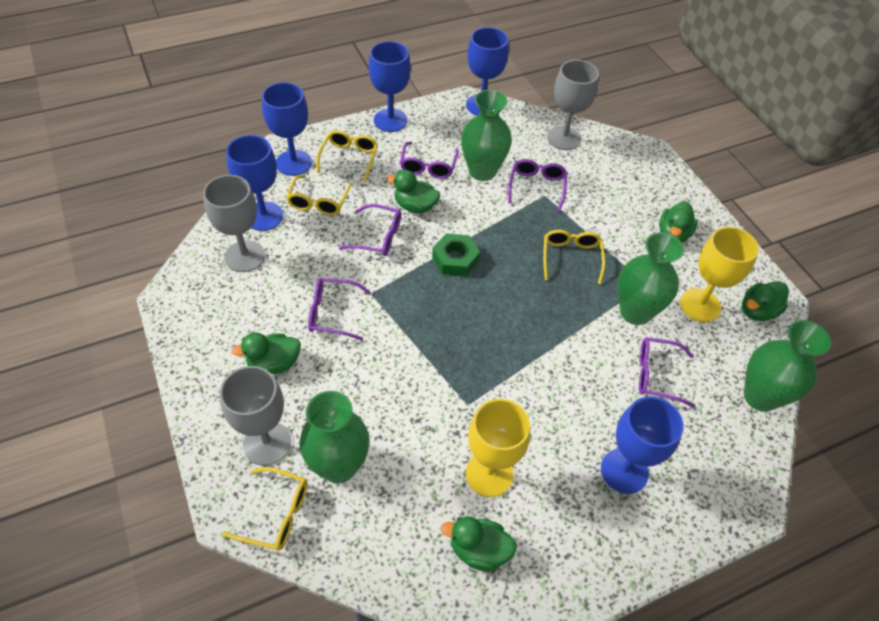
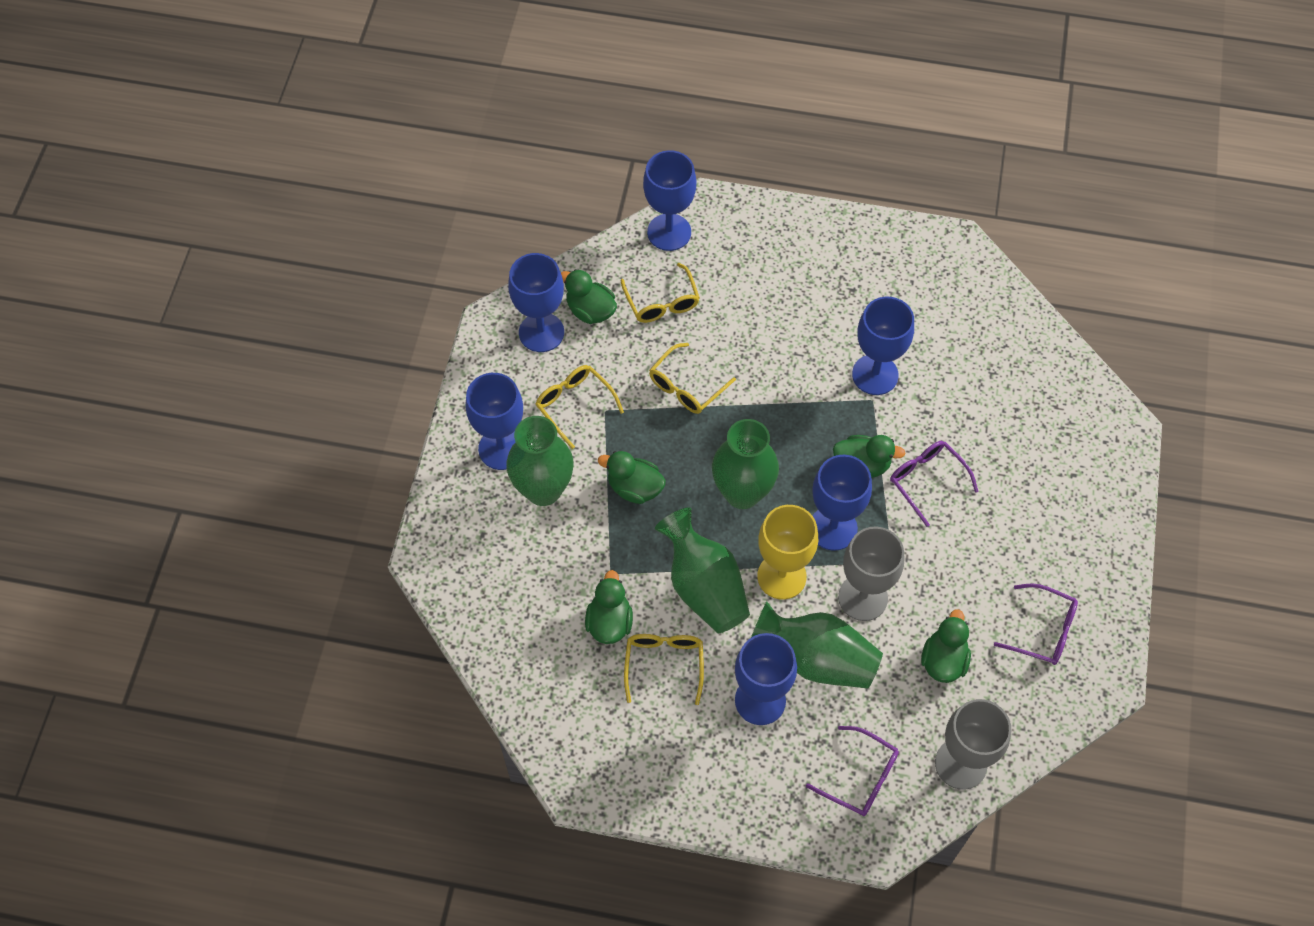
blue goblet: 5 -> 6
green nut: 1 -> 0
grey goblet: 3 -> 2
purple glasses: 5 -> 3
yellow goblet: 2 -> 1

